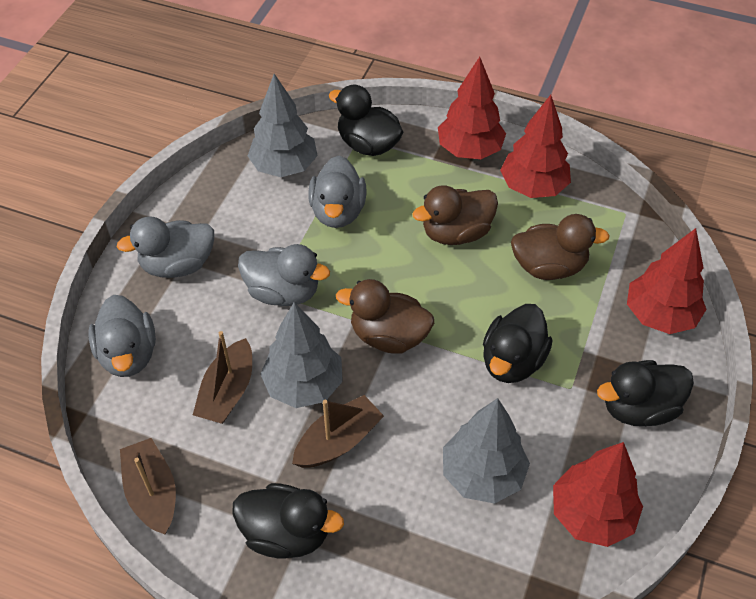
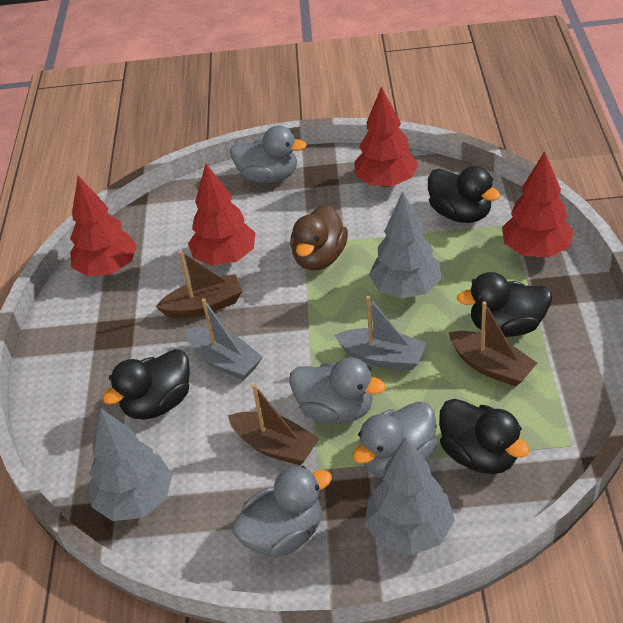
brown duck: 3 -> 1
grey boat: 0 -> 2

